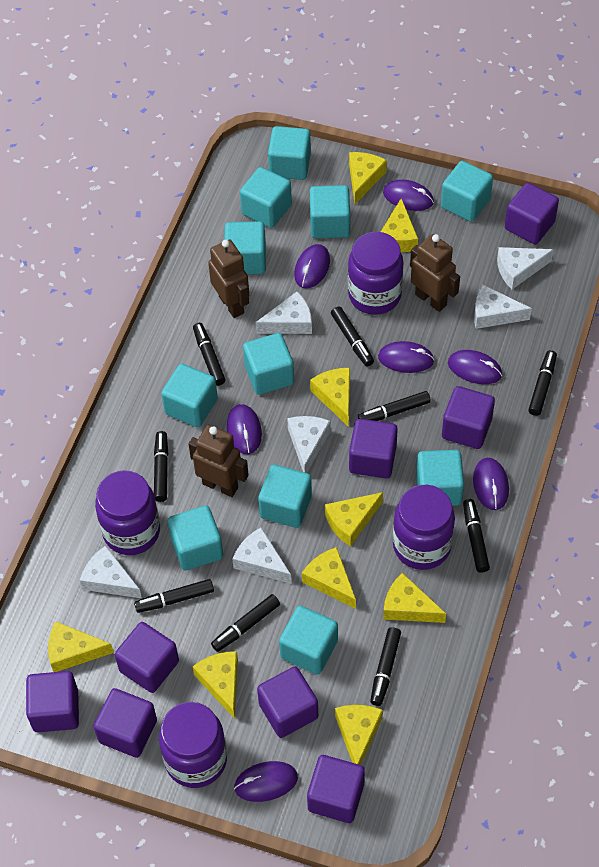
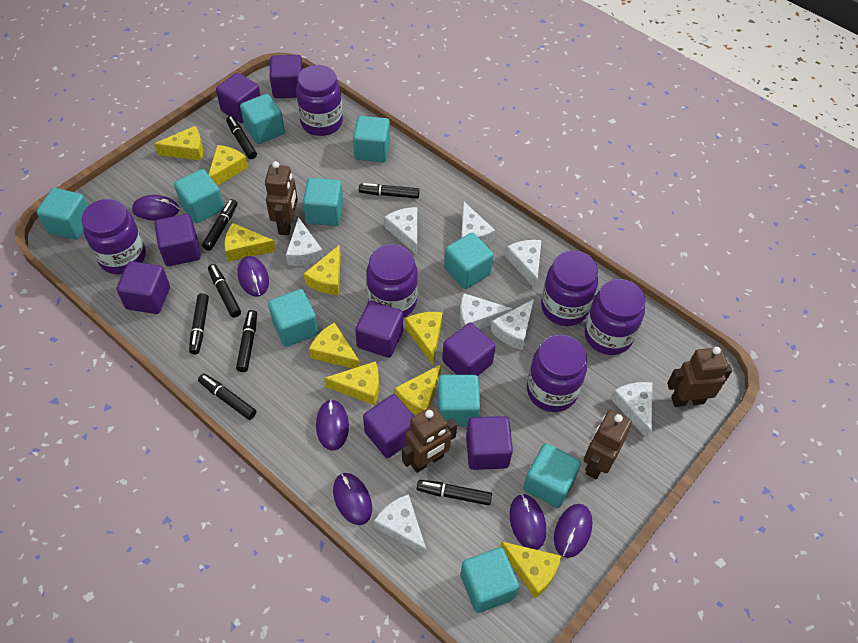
black marker: 9 -> 8
brown robot: 3 -> 4
purple jar: 4 -> 6
purple mouse: 7 -> 6
turquoise cube: 11 -> 10
white cheese: 6 -> 8

